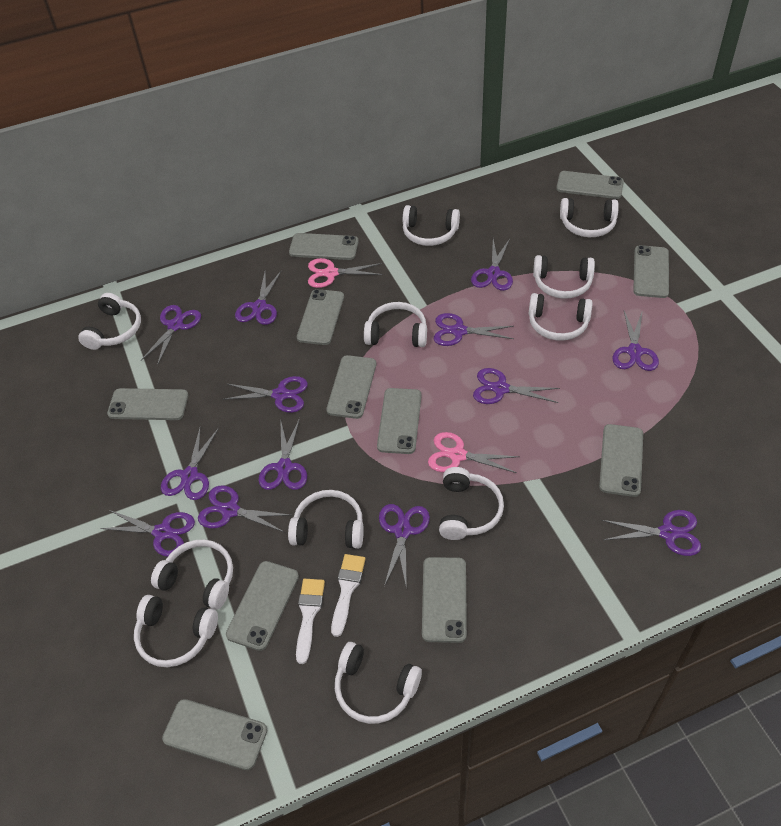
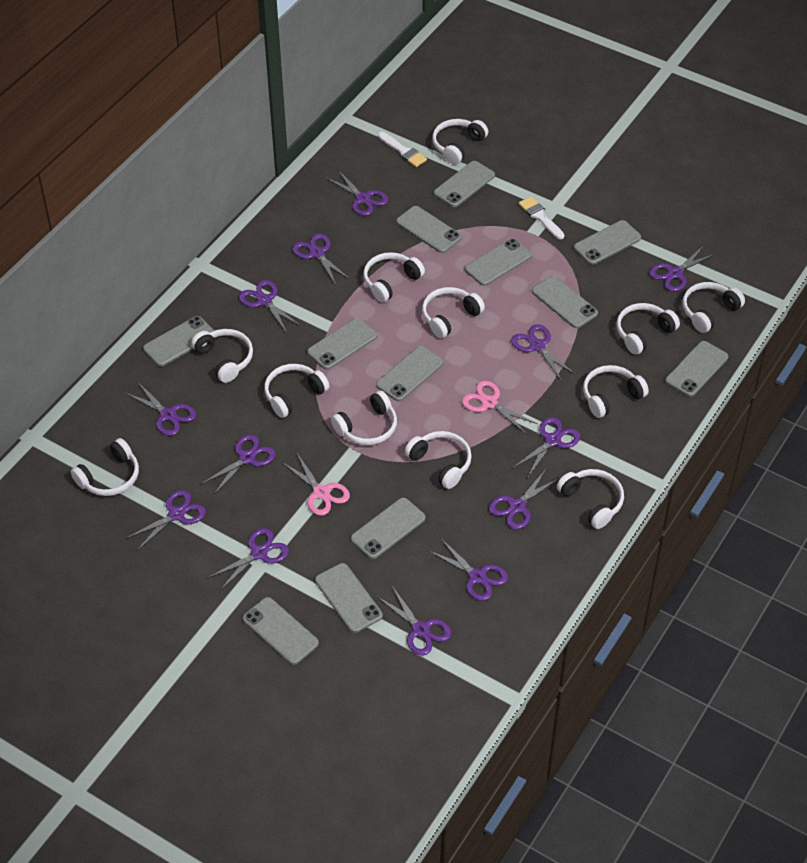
grey phone: 11 -> 12
white headphones: 11 -> 12

